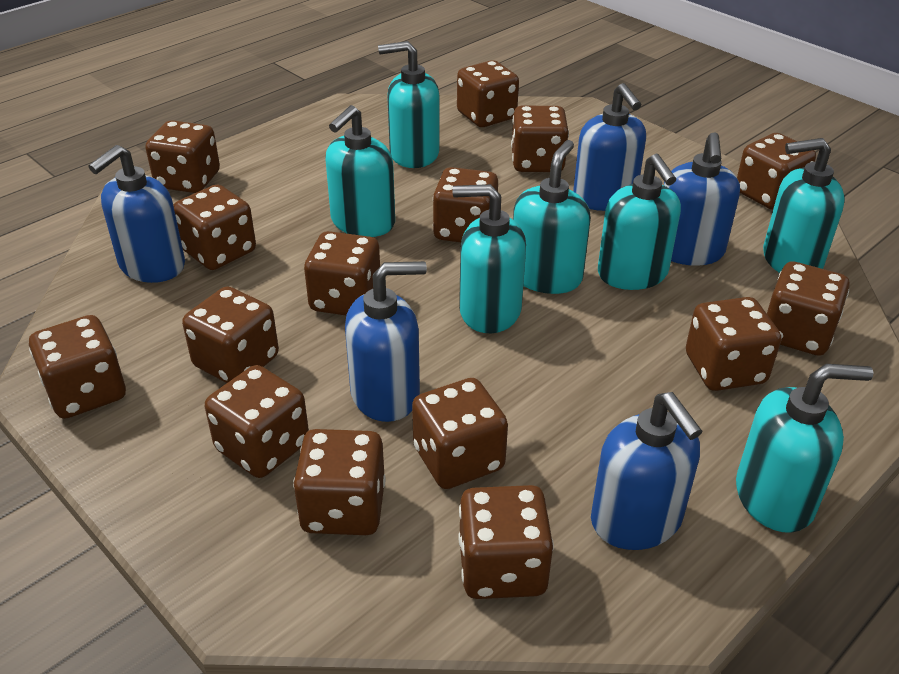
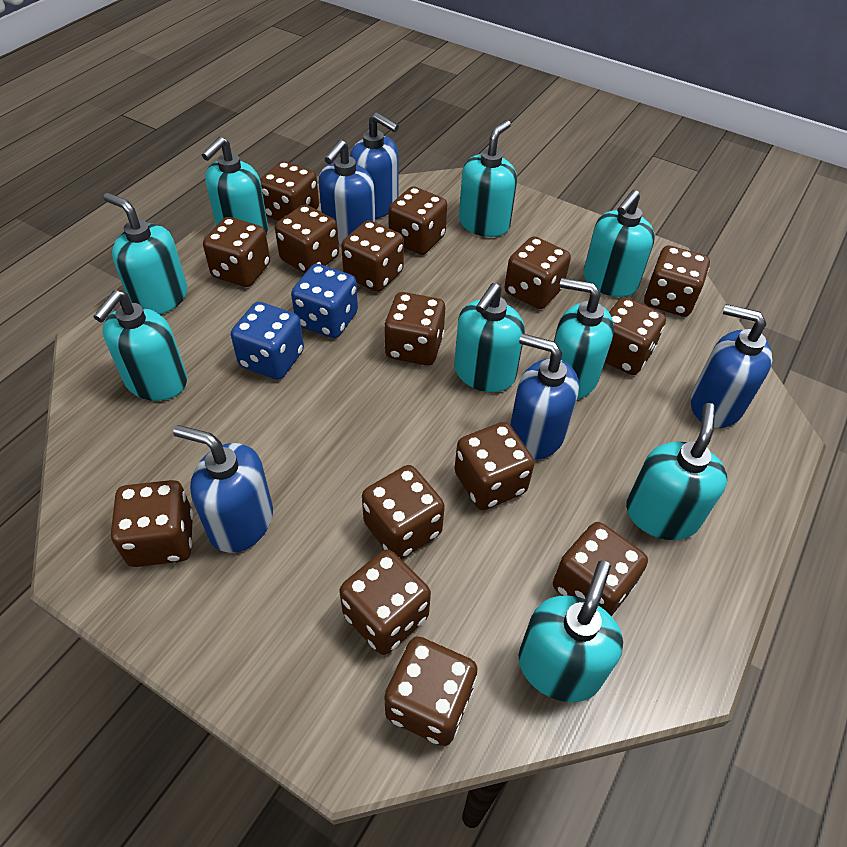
blue dice: 0 -> 2
turquoise soap dispenser: 7 -> 9

